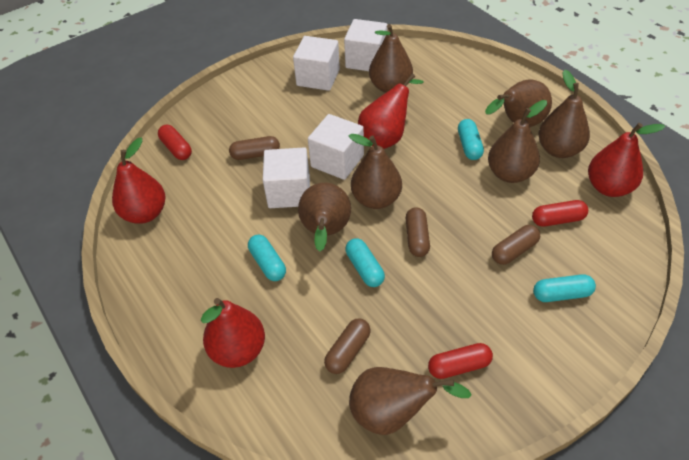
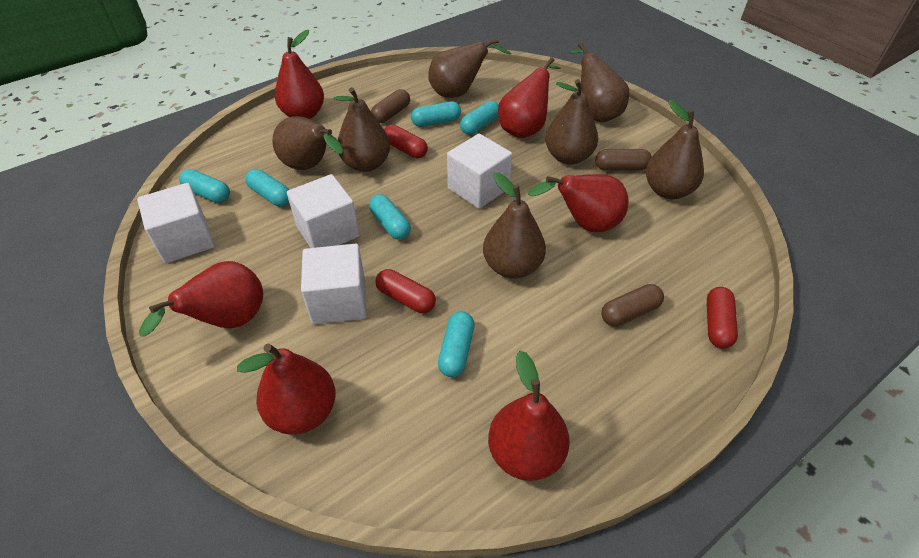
brown capsule: 4 -> 3
red pear: 4 -> 6
turquoise capsule: 4 -> 6

